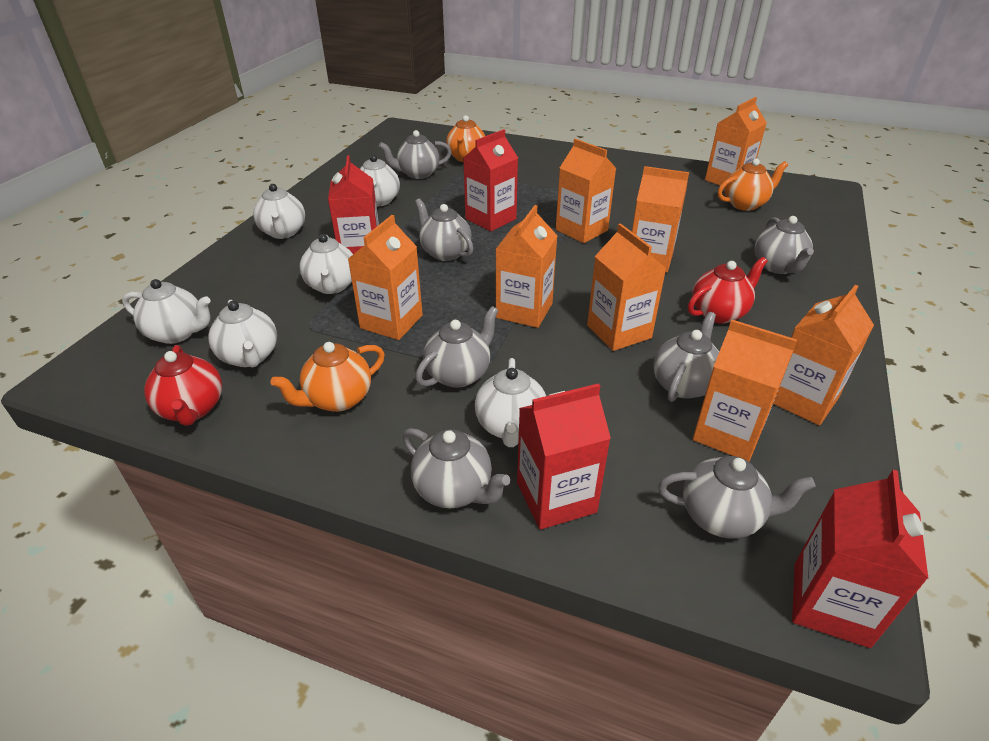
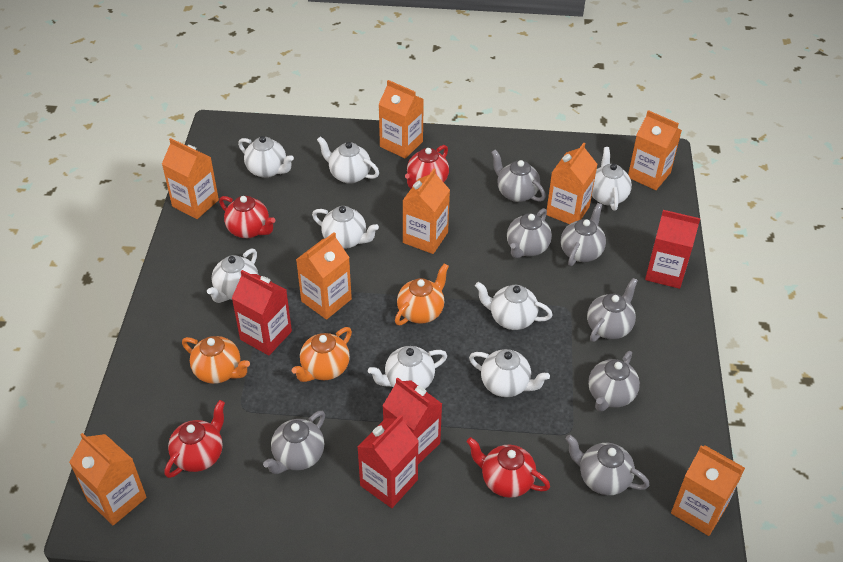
red teapot: 2 -> 4
white teapot: 6 -> 8

